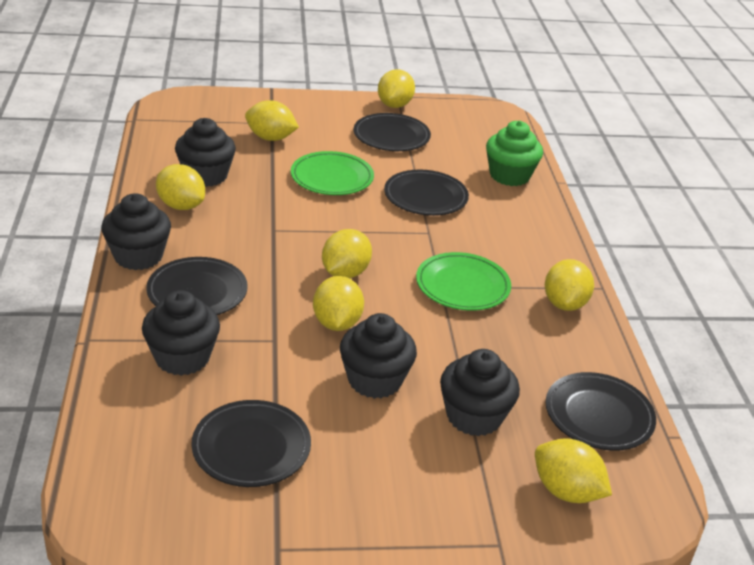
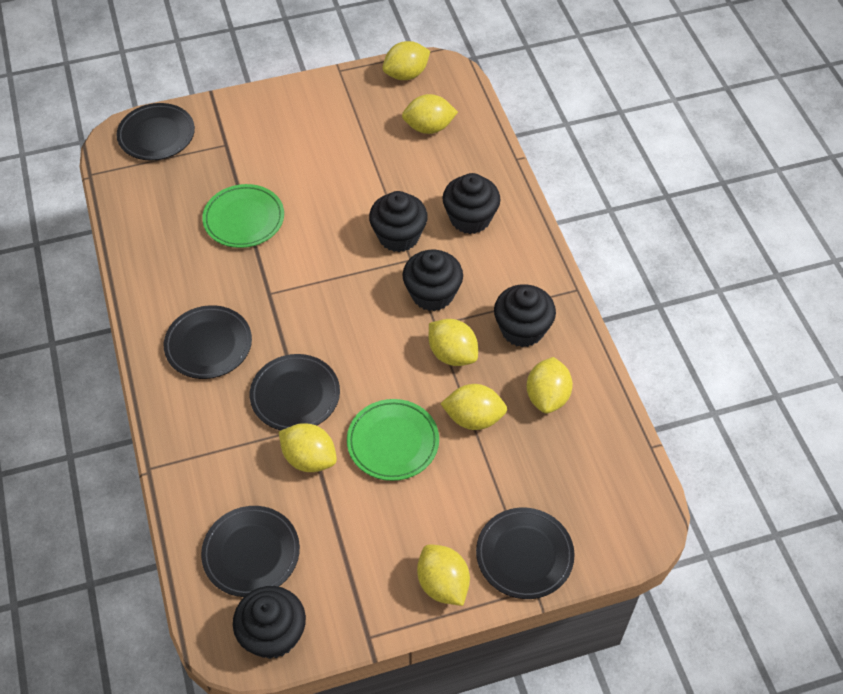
green cupcake: 1 -> 0

